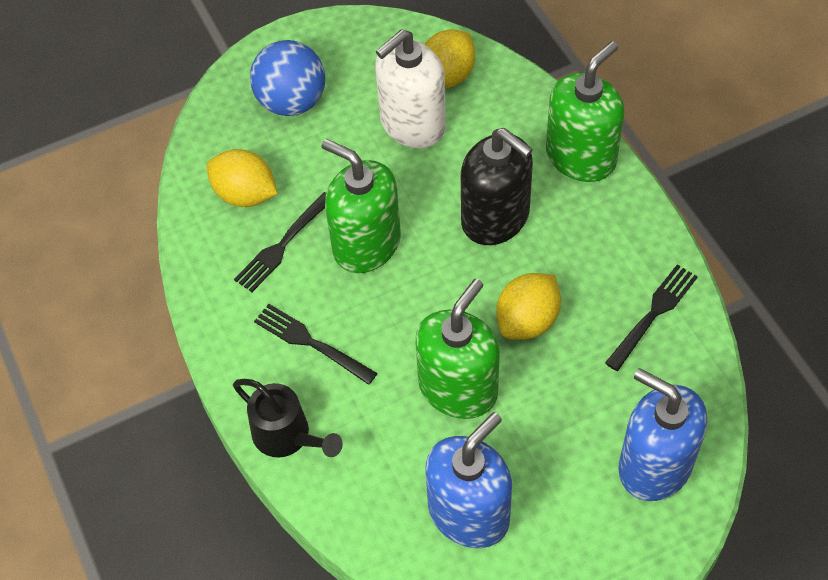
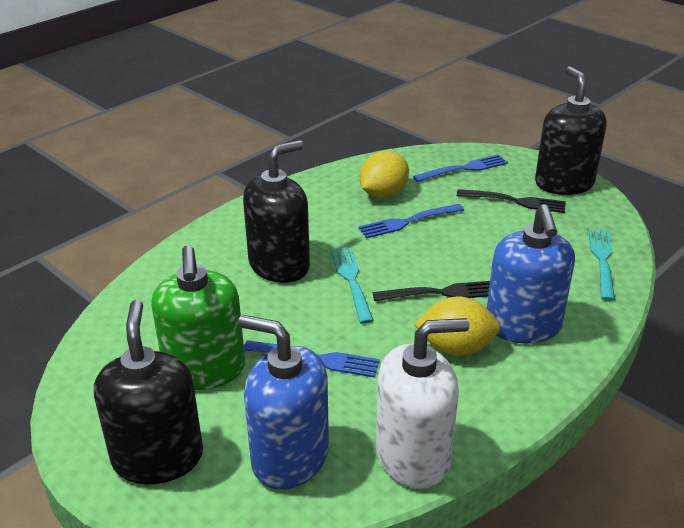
black fork: 3 -> 2
black soap dispenser: 1 -> 3
black watering can: 1 -> 0
blue ball: 1 -> 0
blue fork: 0 -> 3
green soap dispenser: 3 -> 1
turquoise fork: 0 -> 2
yellow lemon: 3 -> 2

